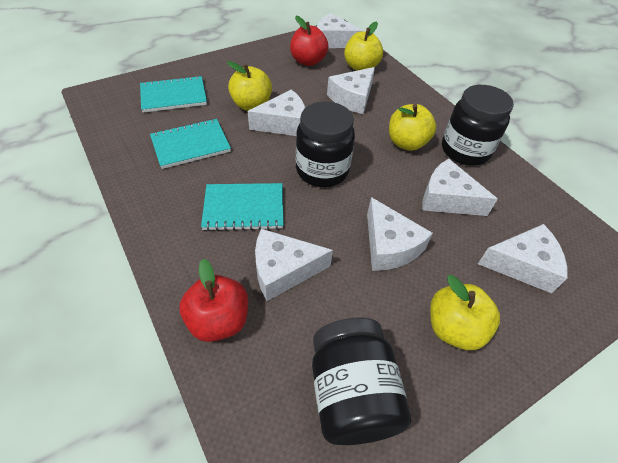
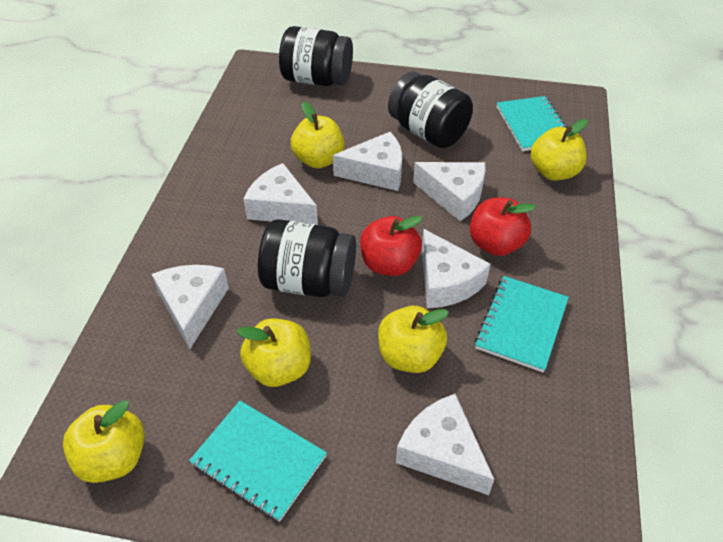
white cheese: 7 -> 6
yellow apple: 4 -> 5

